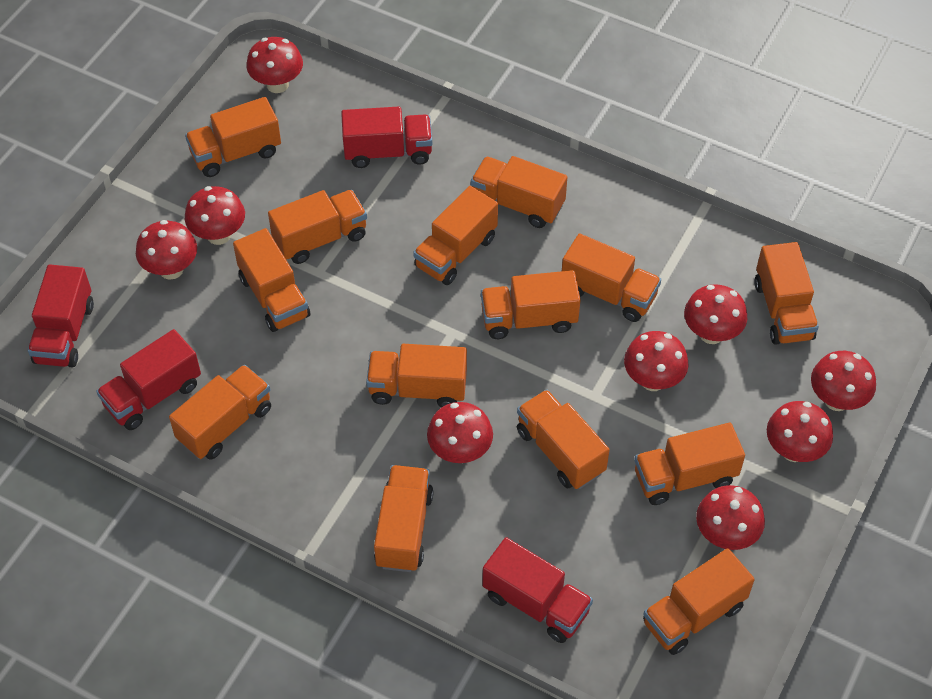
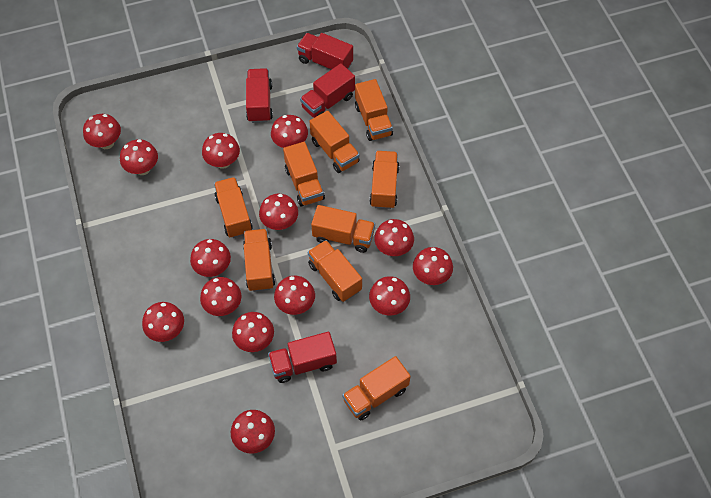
orange truck: 14 -> 9
red mushroom: 9 -> 14

